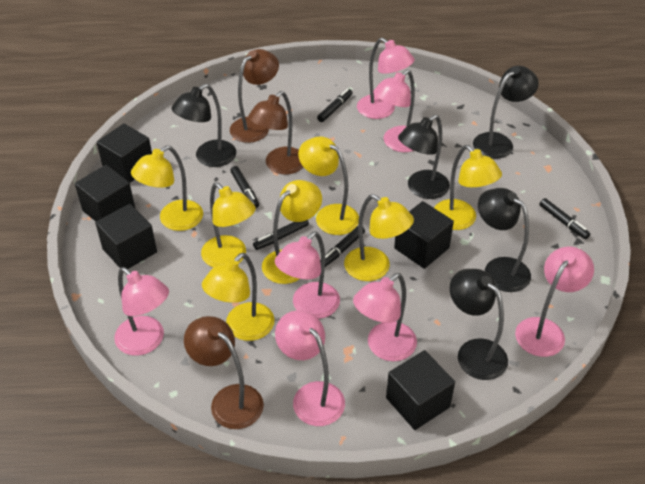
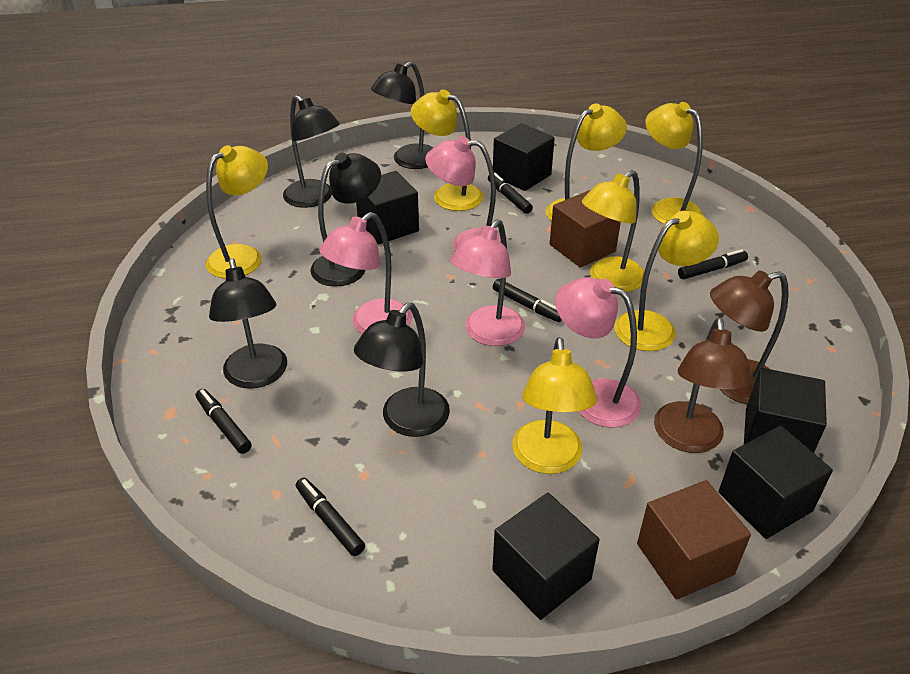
brown cube: 0 -> 2
brown lamp: 3 -> 2
pink lamp: 7 -> 4

